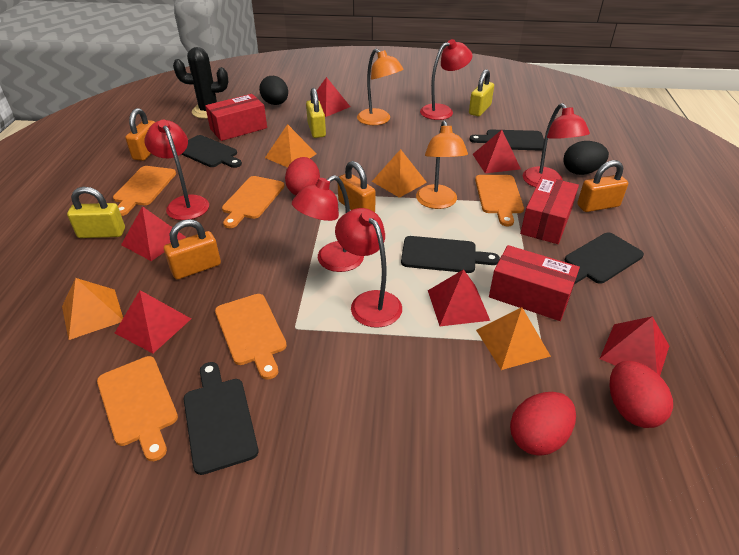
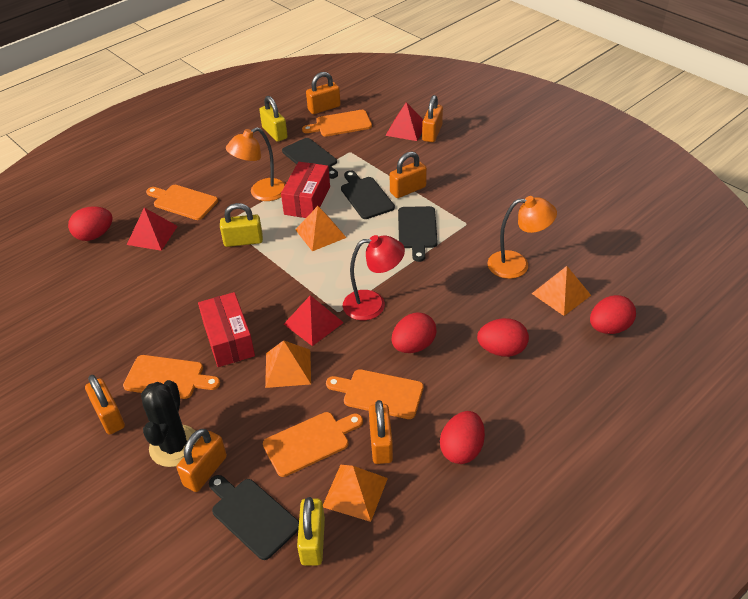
black cutting board: 5 -> 4
black egg: 2 -> 0
orange padlock: 4 -> 6
red box: 3 -> 2
red egg: 3 -> 5
red lamp: 5 -> 1
red pyramid: 6 -> 3

